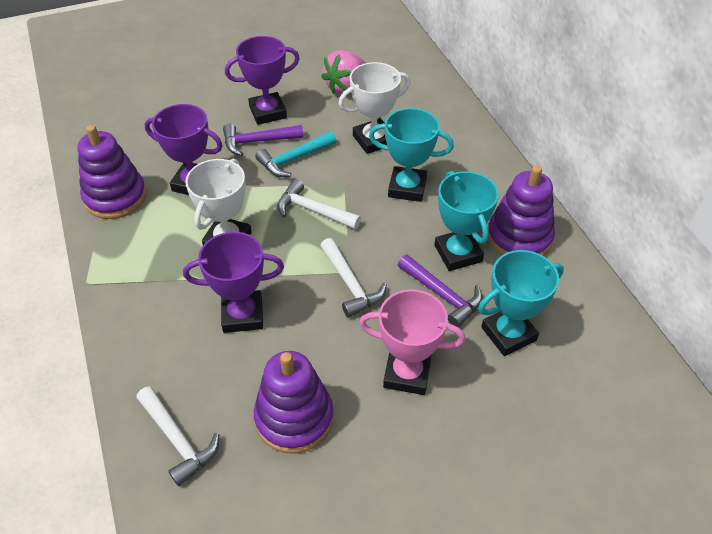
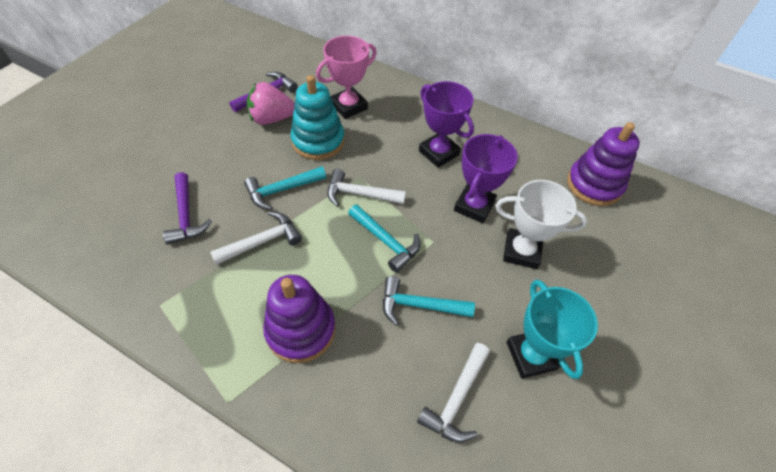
purple stacking toy: 3 -> 2
purple trophy: 3 -> 2
turquoise hammer: 1 -> 3
turquoise stacking toy: 0 -> 1
turquoise trophy: 3 -> 1
white trophy: 2 -> 1

